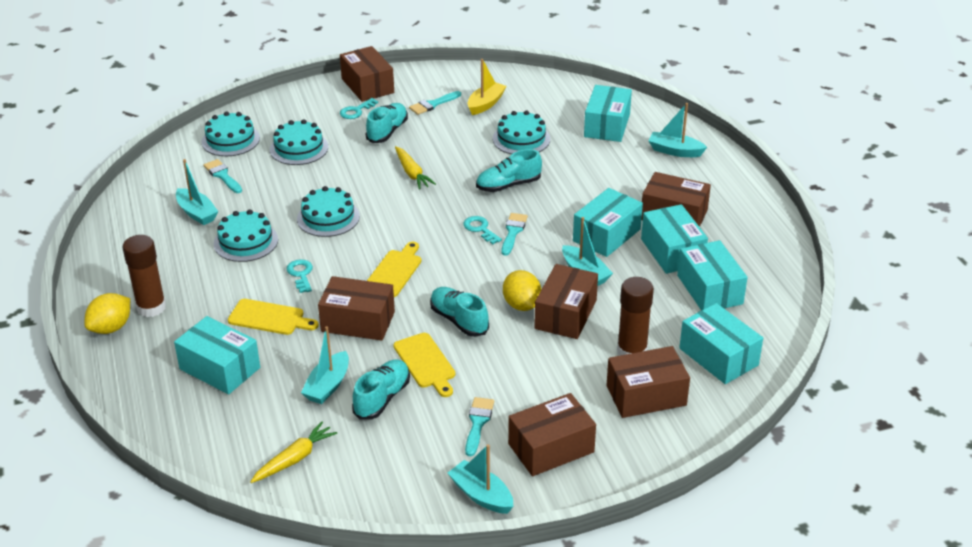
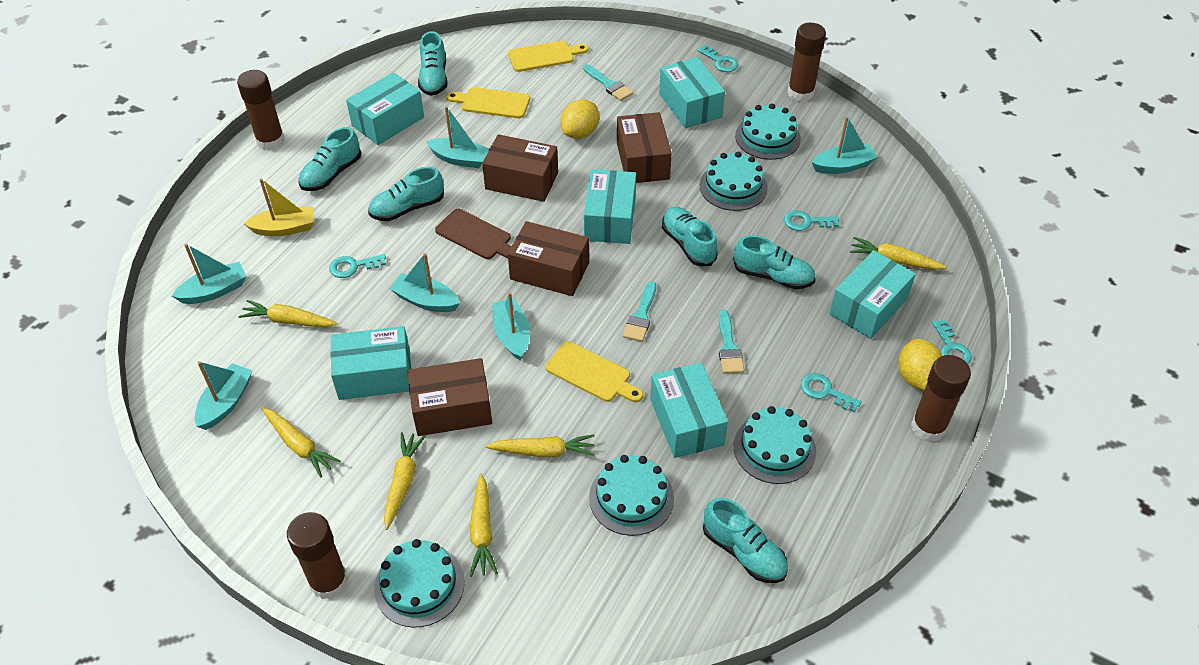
brown box: 6 -> 4
brown cutting board: 0 -> 1
brown glue stick: 2 -> 4
turquoise boat: 5 -> 6
turquoise brush: 4 -> 3
turquoise key: 3 -> 5
turquoise shoe: 4 -> 6
yellow carrot: 2 -> 6

